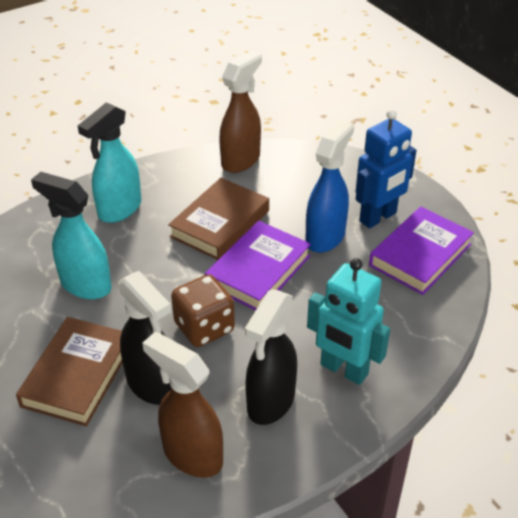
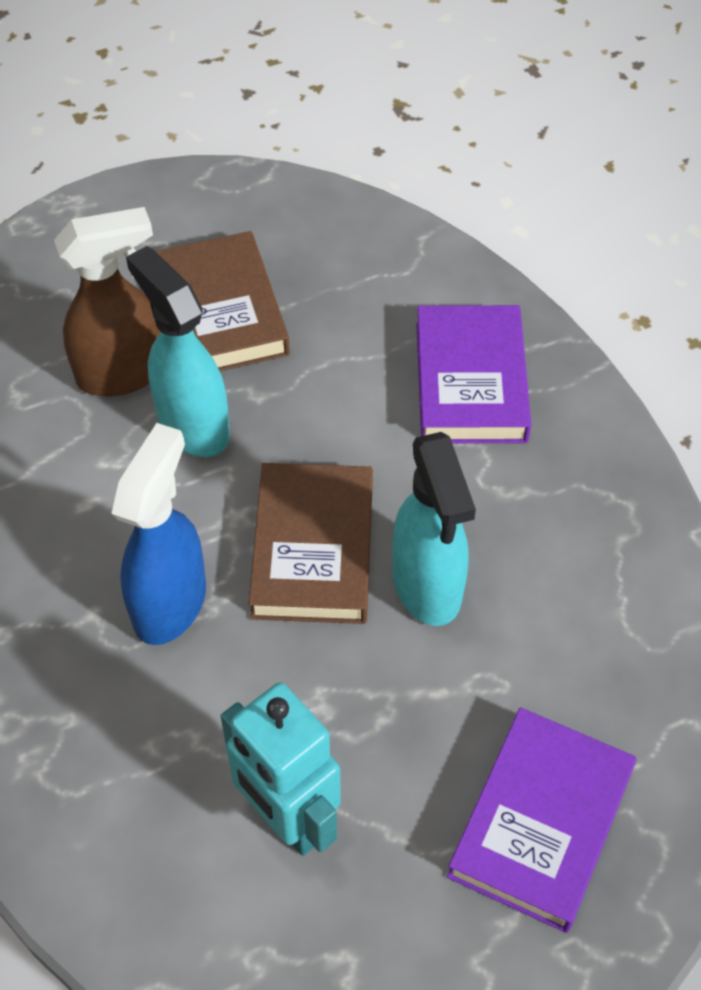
black spray bottle: 2 -> 0
blue robot: 1 -> 0
brown dice: 1 -> 0
brown spray bottle: 2 -> 1

